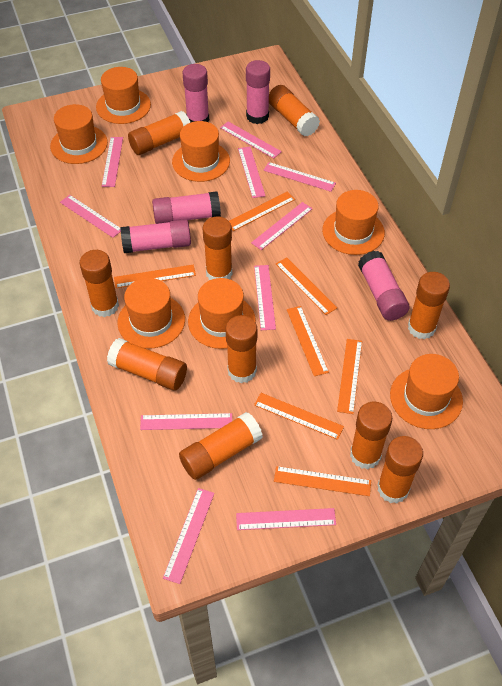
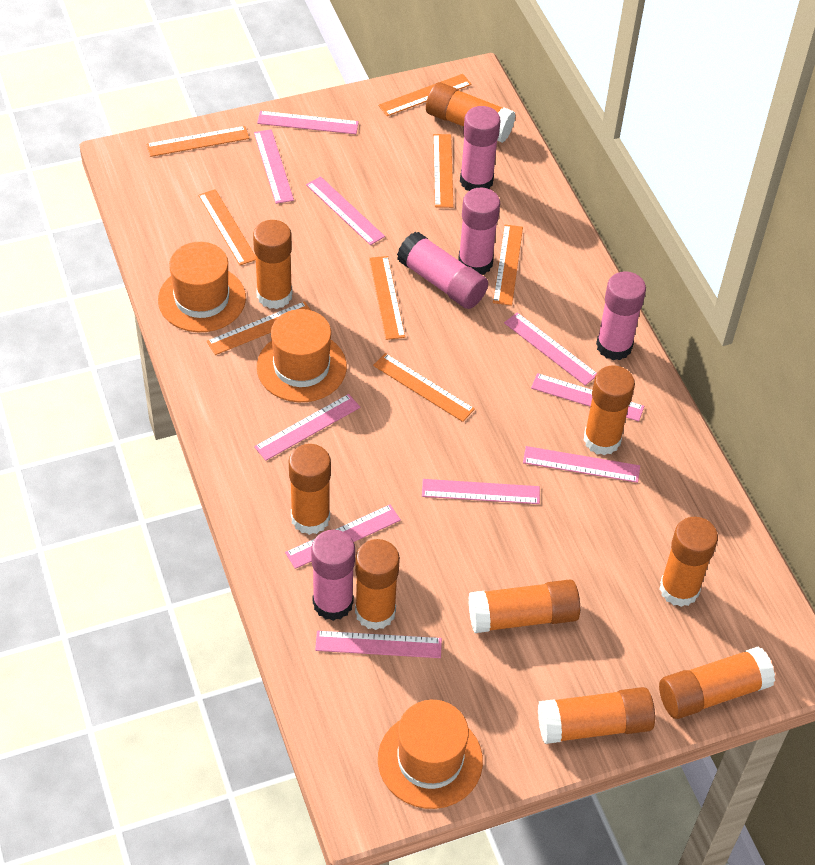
orange glue stick: 10 -> 9
orange hat: 7 -> 3
orange ruler: 7 -> 8

